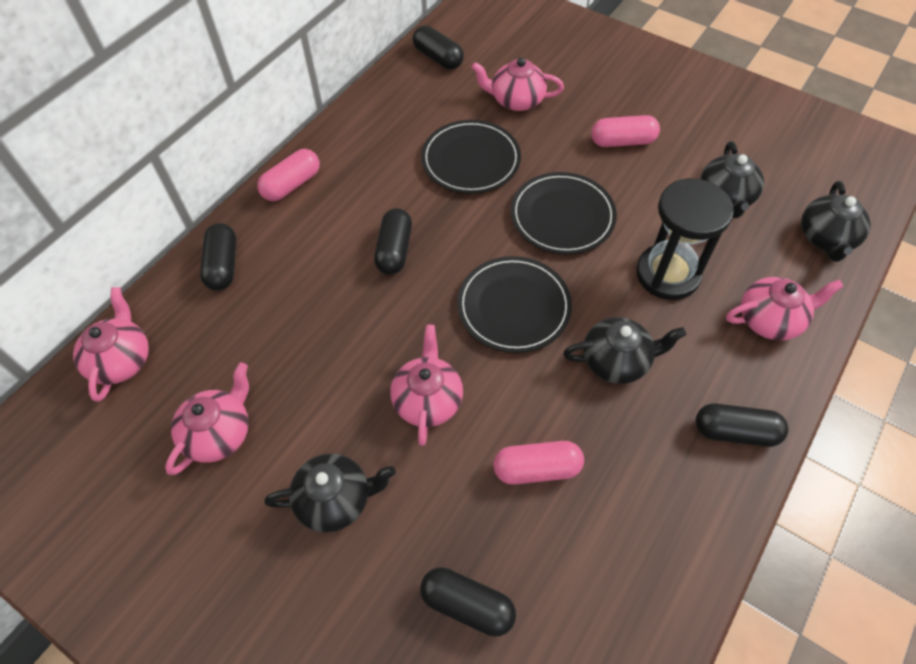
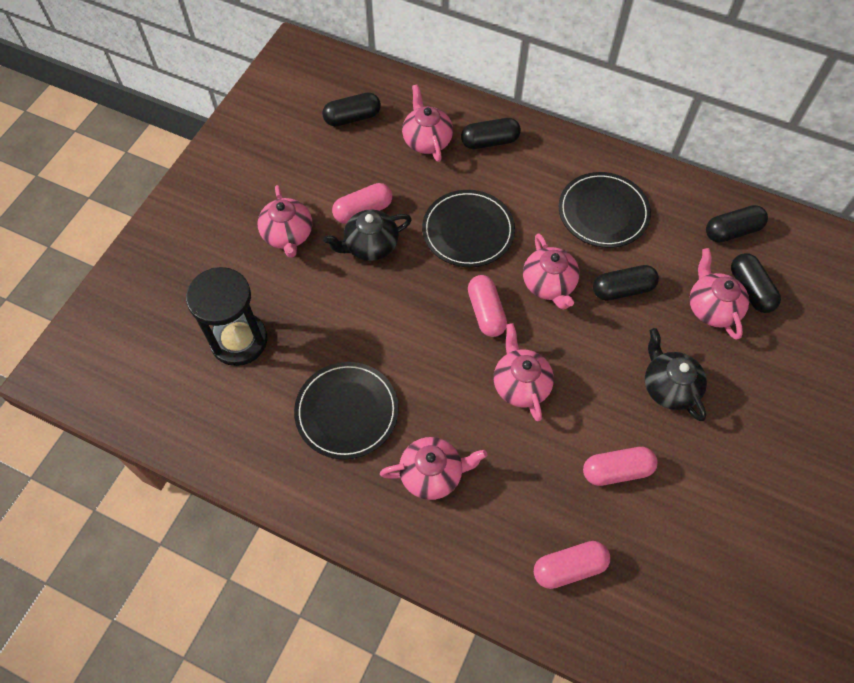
black teapot: 4 -> 2
pink capsule: 3 -> 4
pink teapot: 5 -> 6

